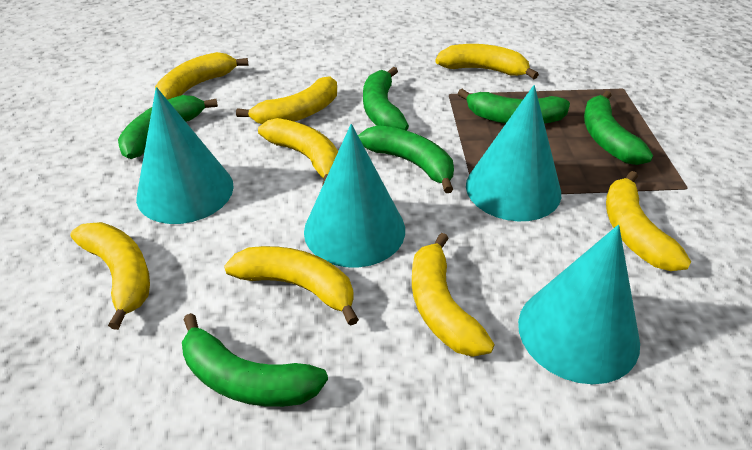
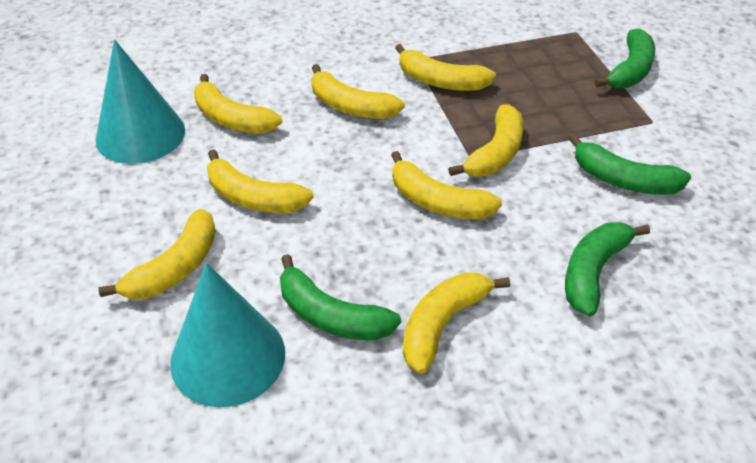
green banana: 6 -> 4
turquoise cone: 4 -> 2

